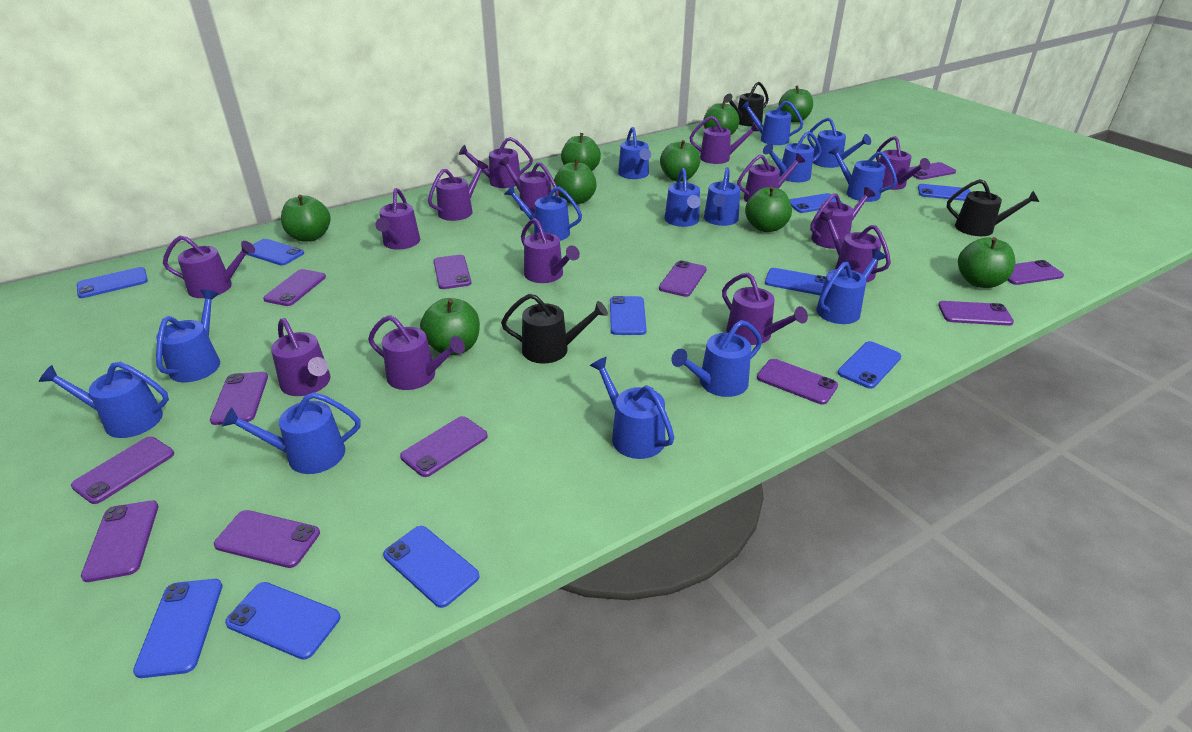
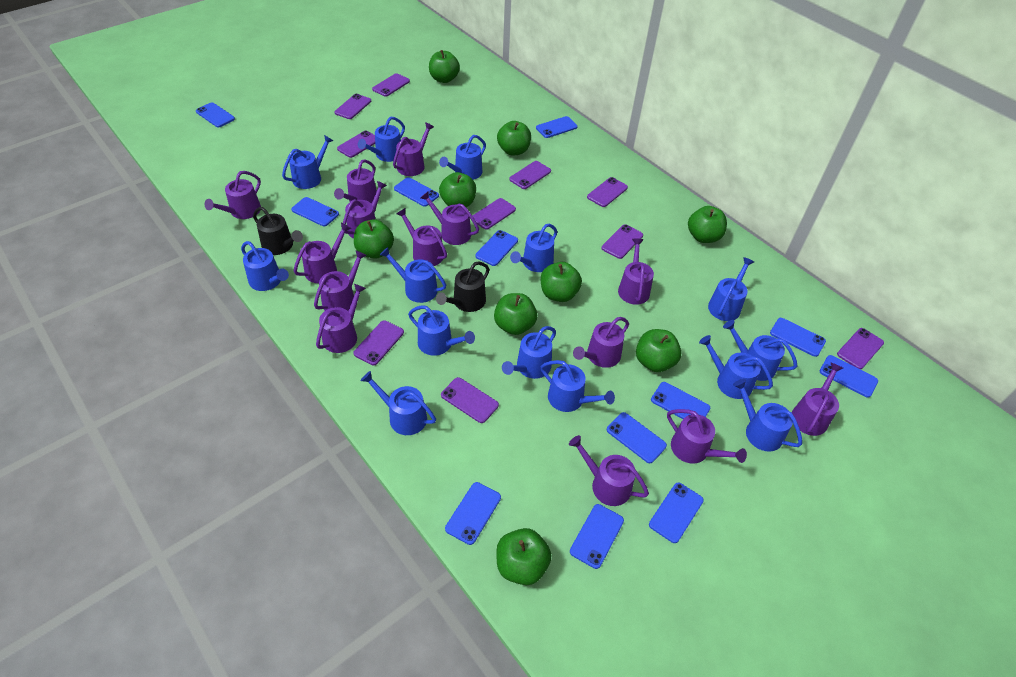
black watering can: 3 -> 2
blue phone: 10 -> 12
purple phone: 12 -> 10

